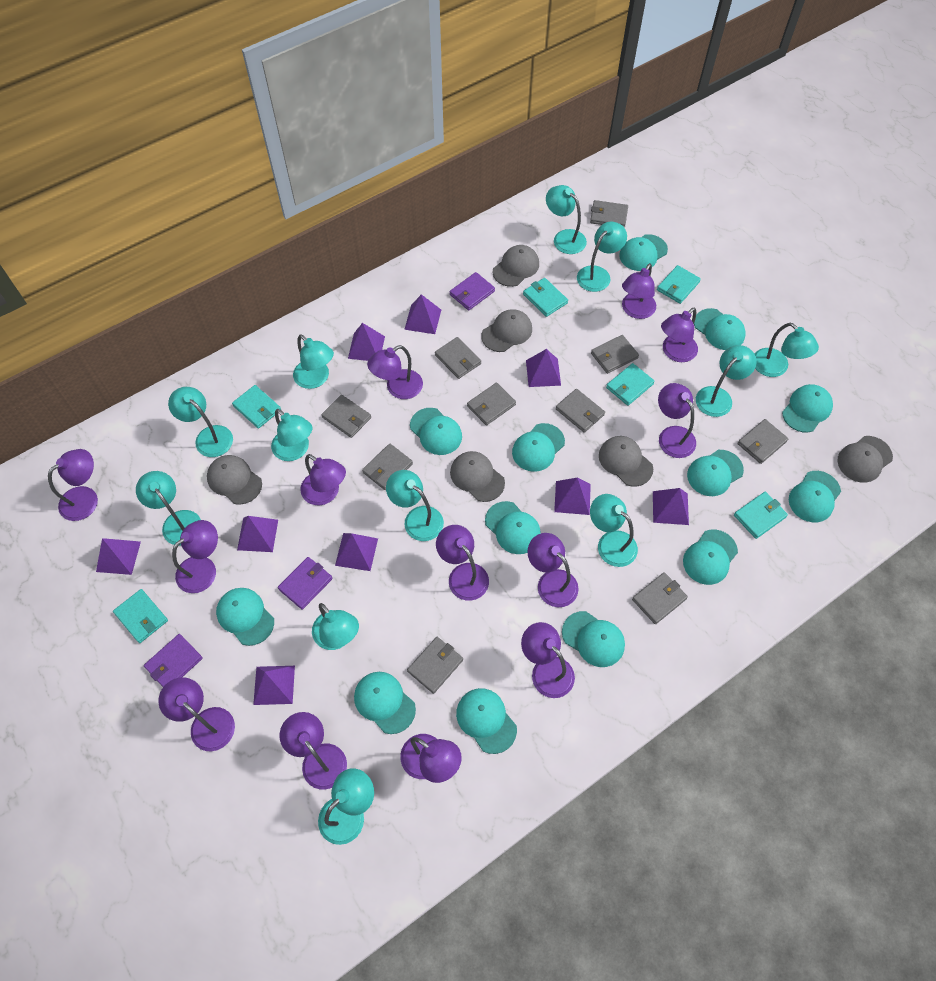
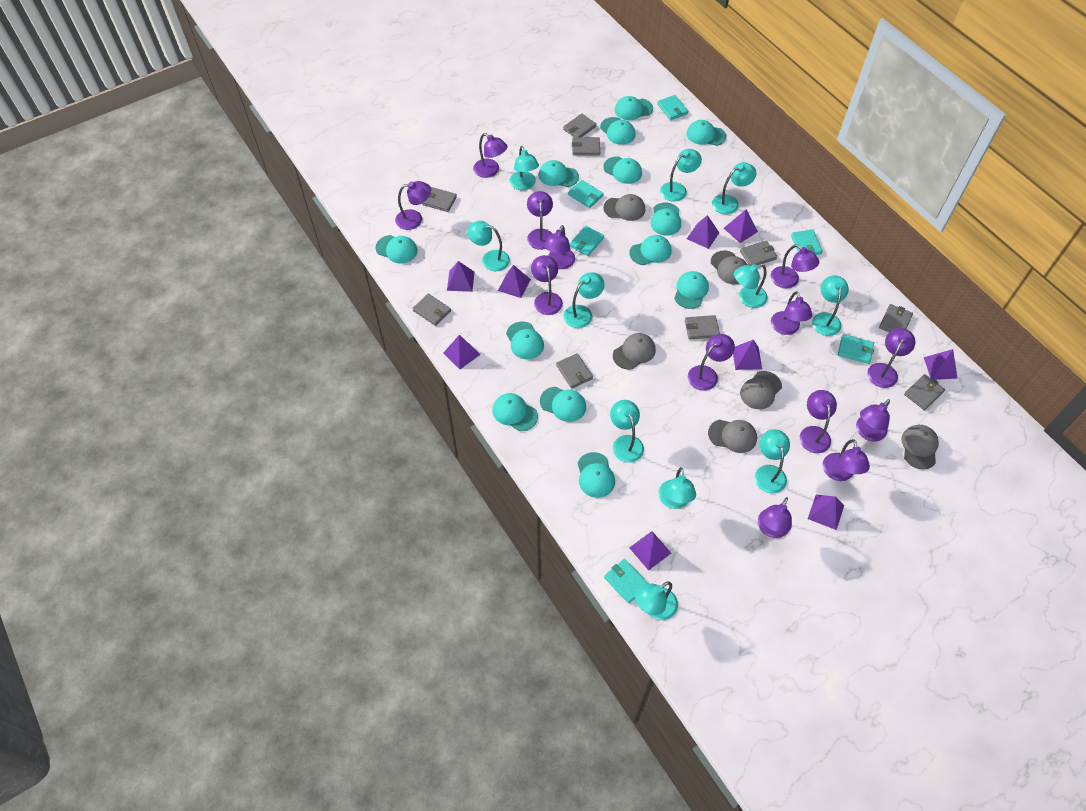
grey wallet: 10 -> 9
purple wallet: 3 -> 0
turquoise lamp: 12 -> 11

